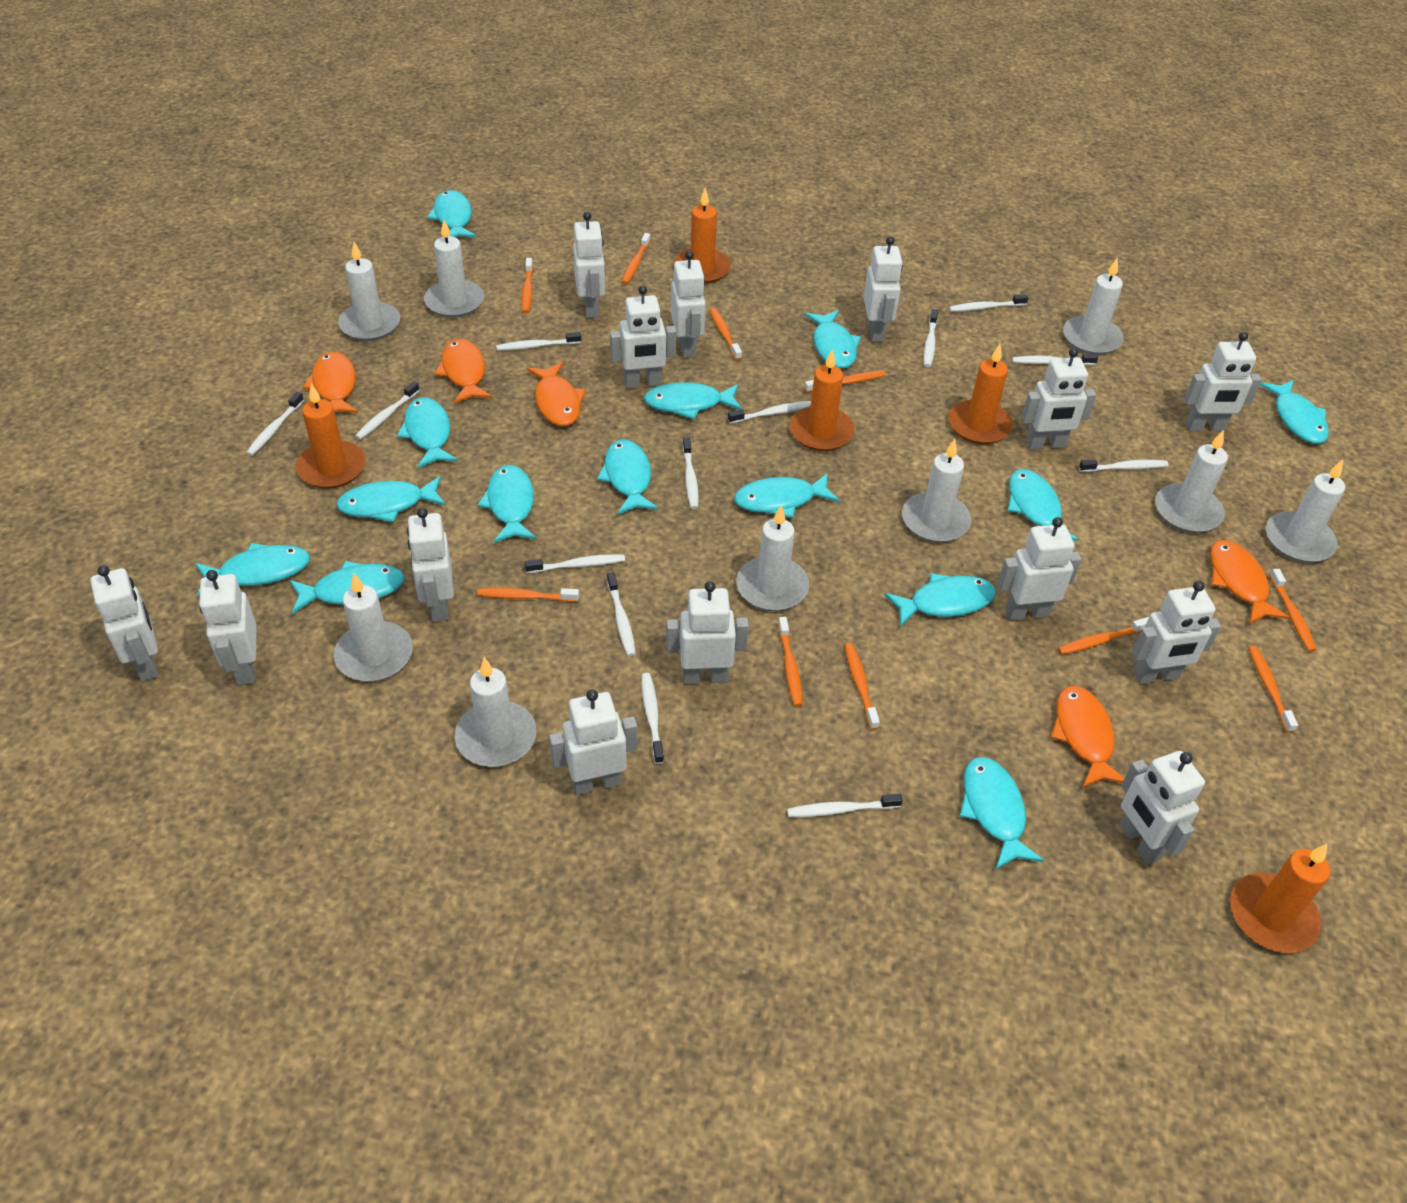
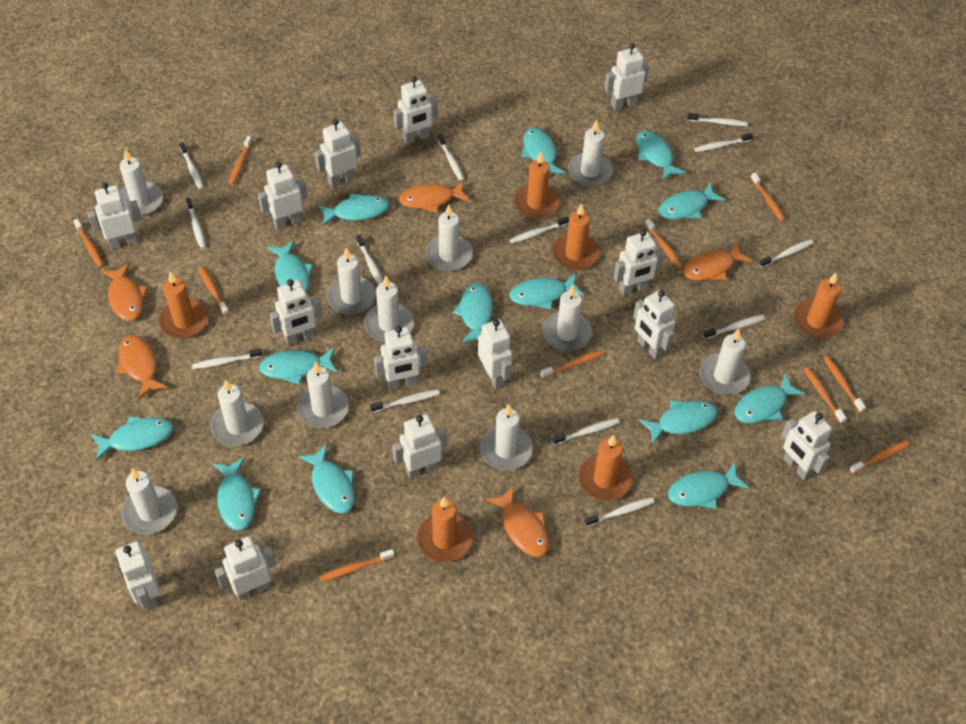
orange candle: 5 -> 6
white candle: 9 -> 11

